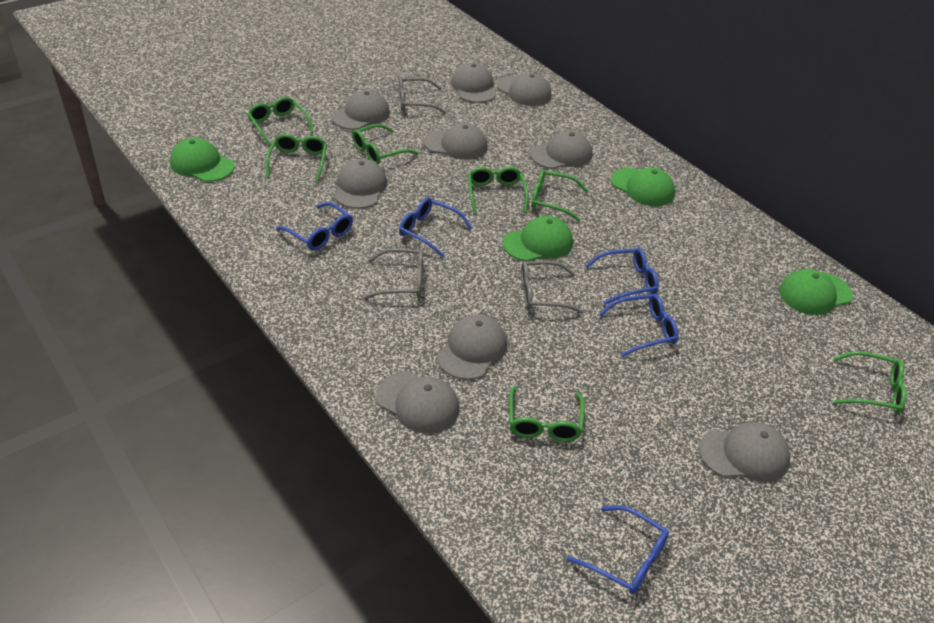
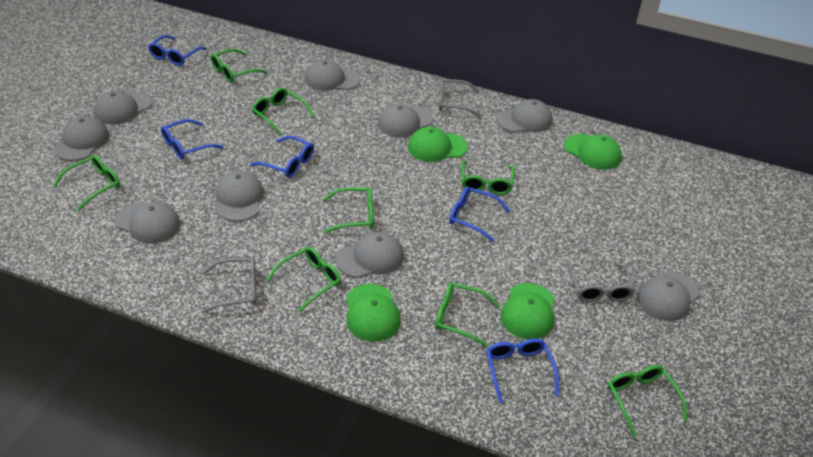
green glasses: 7 -> 8

